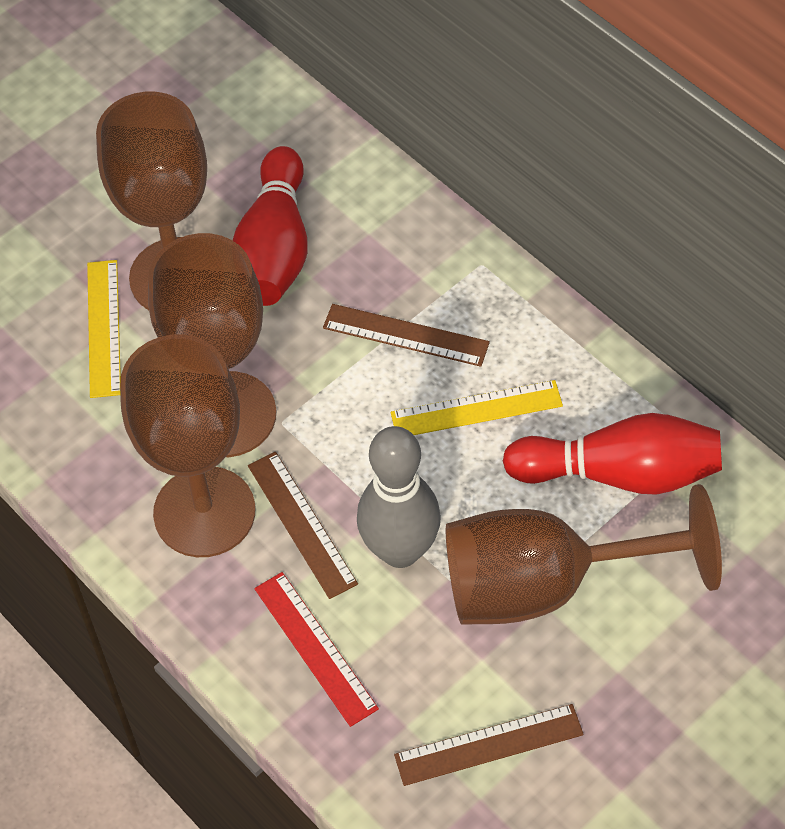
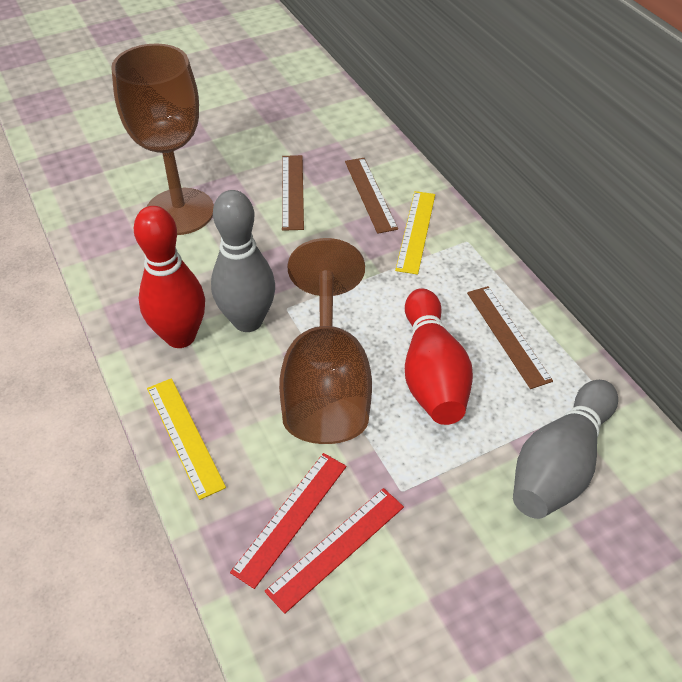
brown goblet: 4 -> 2
grey bowling pin: 1 -> 2
red ruler: 1 -> 2

